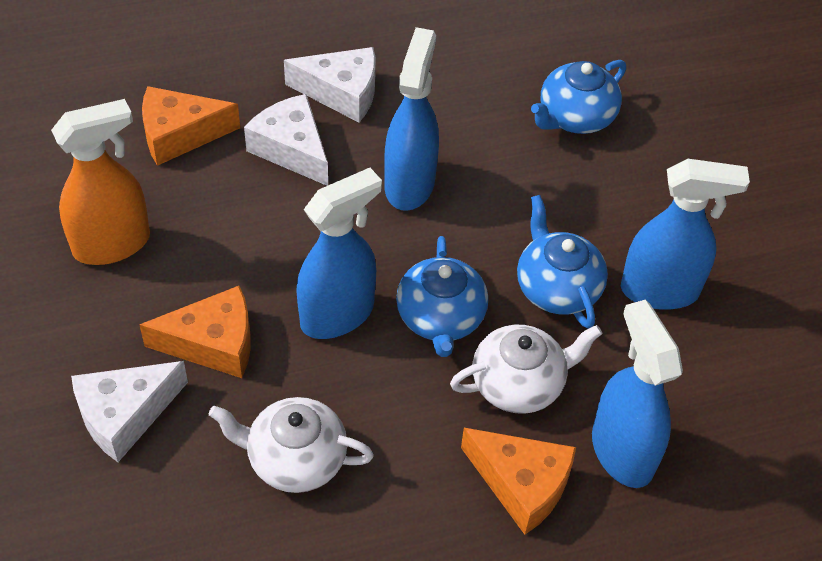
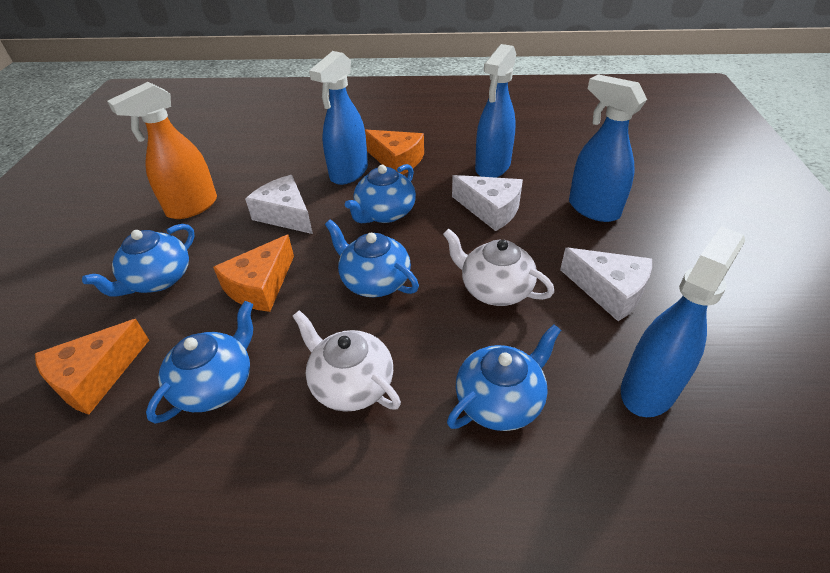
blue teapot: 3 -> 5

